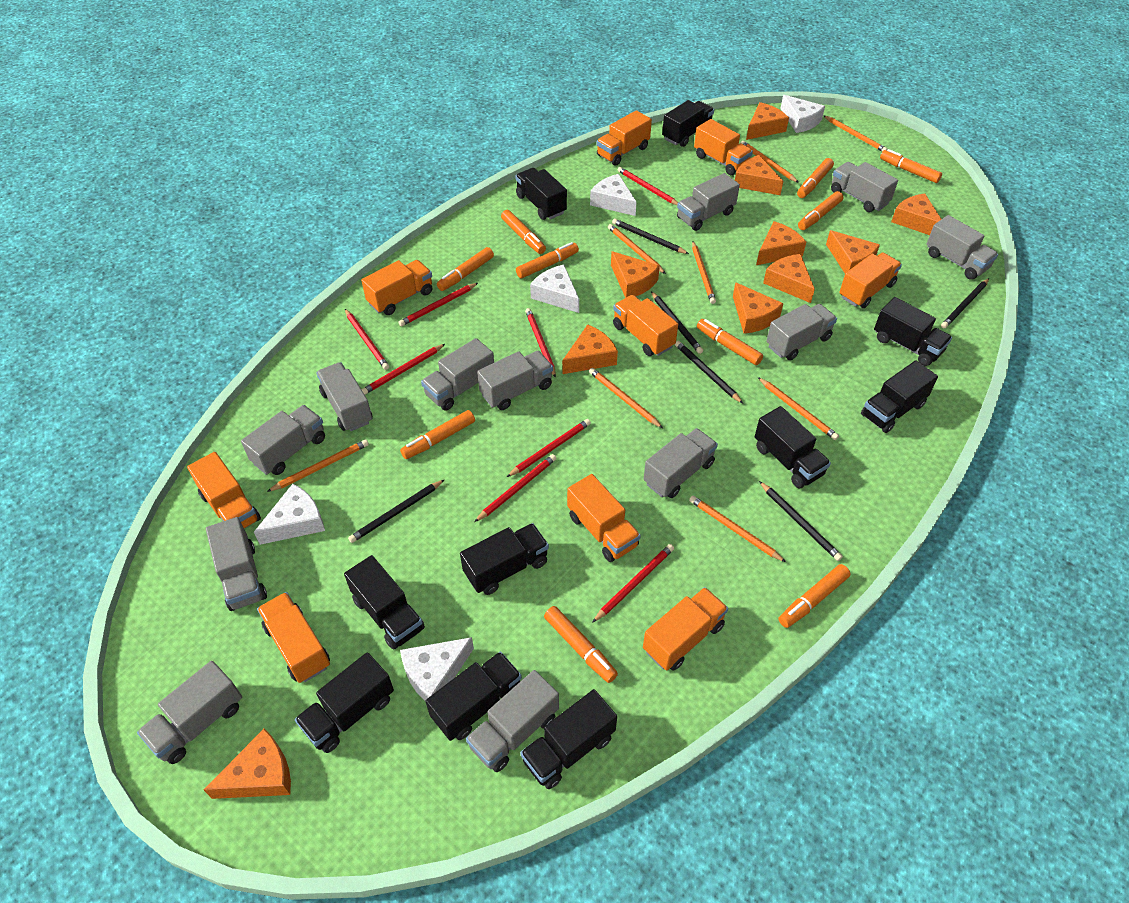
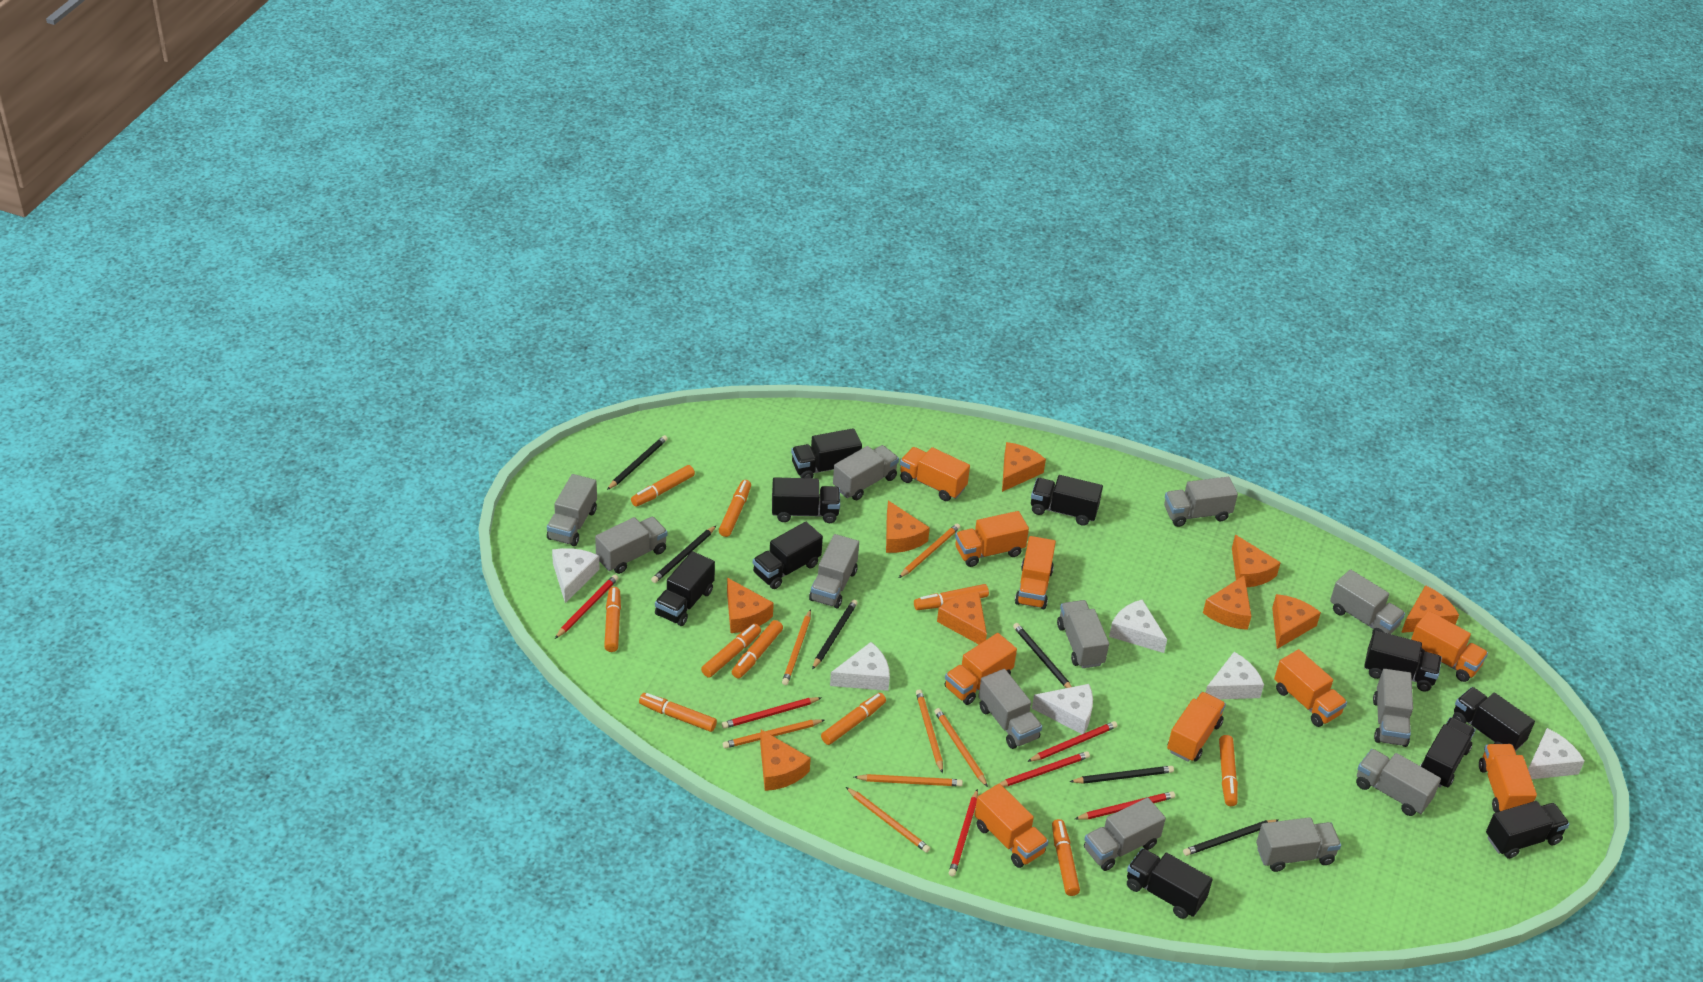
orange cheese: 10 -> 9
orange pencil: 8 -> 7
red pencil: 8 -> 6
white cheese: 5 -> 6

